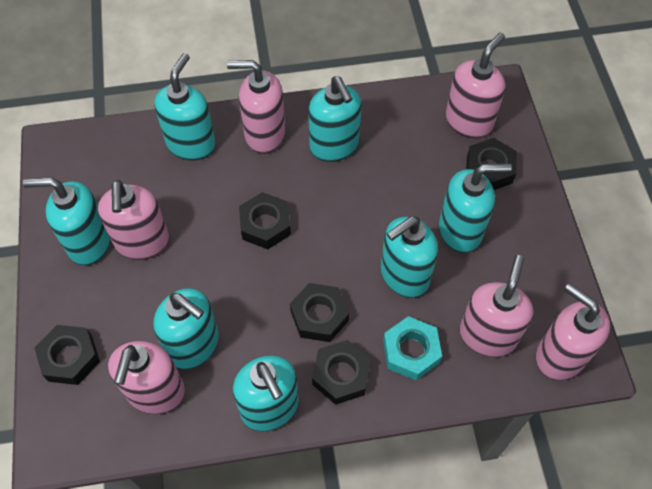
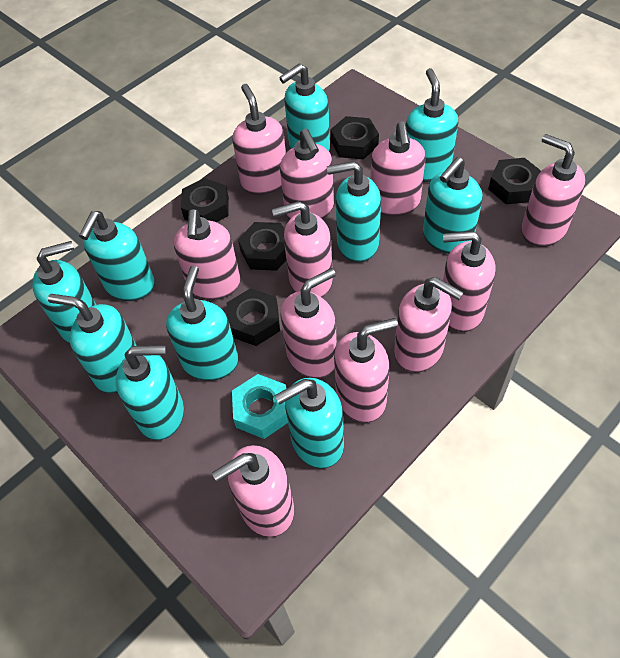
pink soap dispenser: 6 -> 11
turquoise soap dispenser: 7 -> 10

